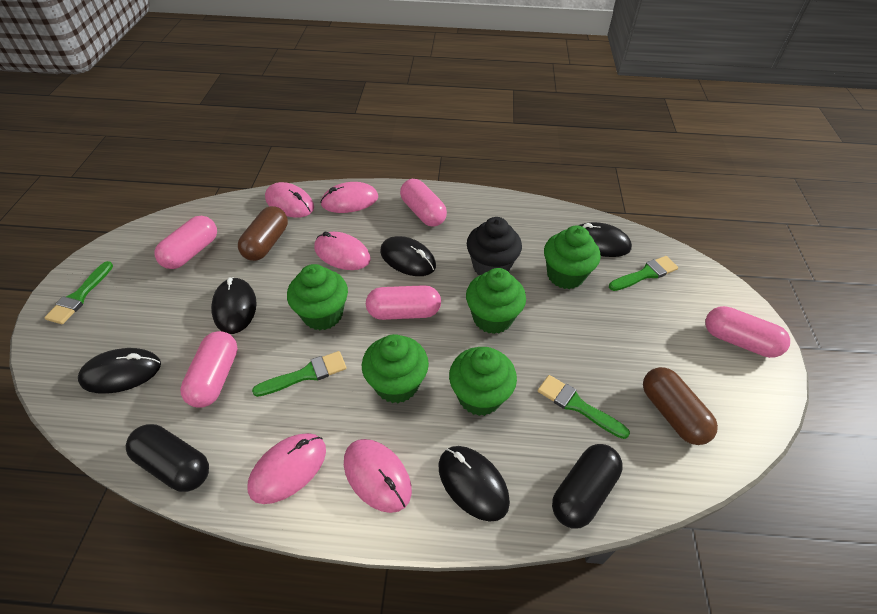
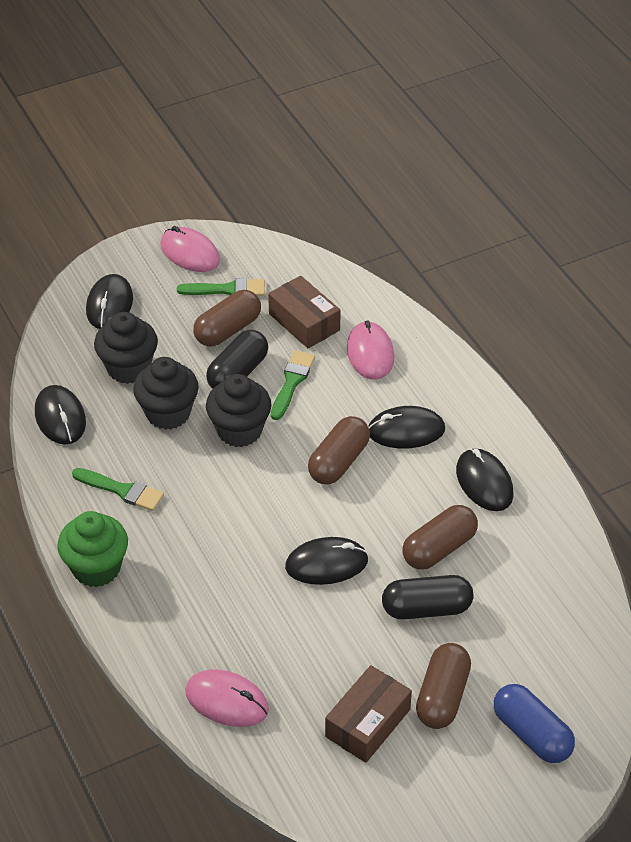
black cupcake: 1 -> 3
blue capsule: 0 -> 1
brown box: 0 -> 2
brown capsule: 2 -> 4
green brush: 4 -> 3
green cupcake: 5 -> 1
pink capsule: 5 -> 0
pink mouse: 5 -> 3

